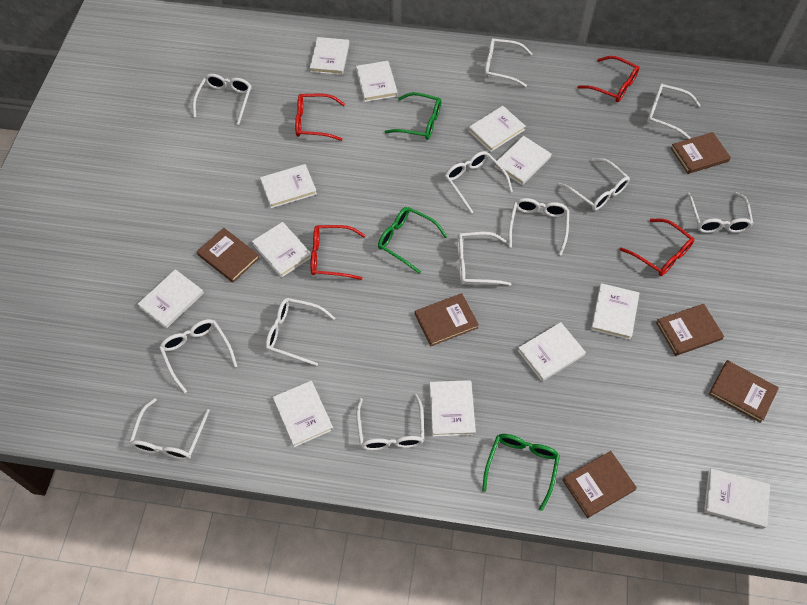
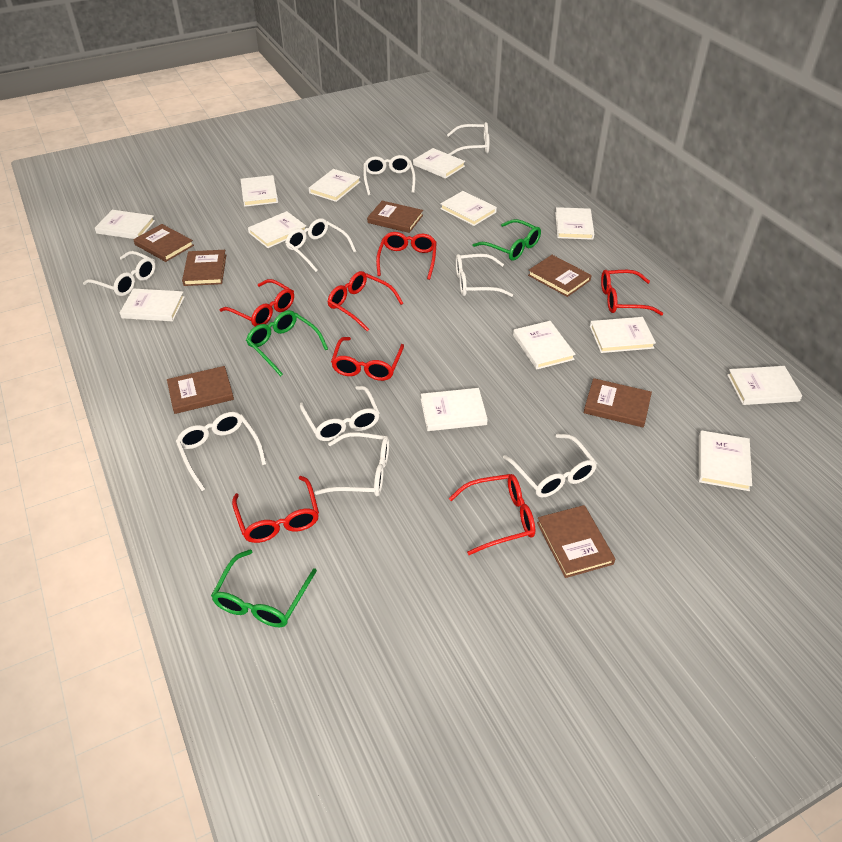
brown book: 6 -> 7
red glasses: 4 -> 7
white book: 12 -> 13
white glasses: 12 -> 9

